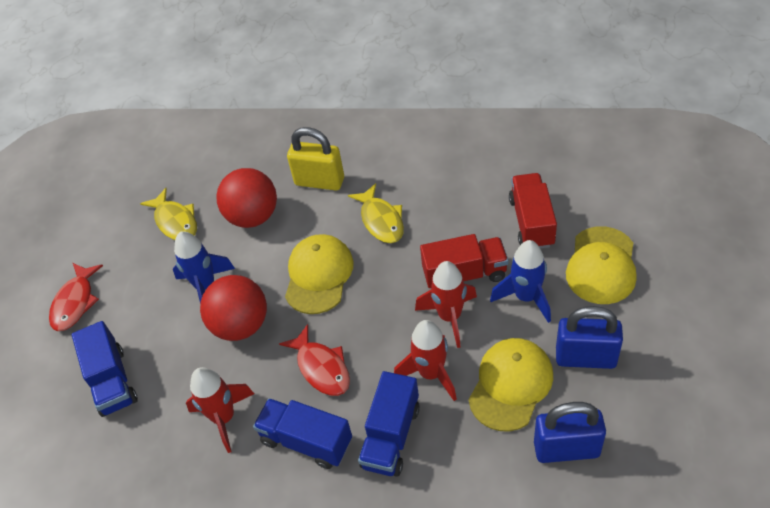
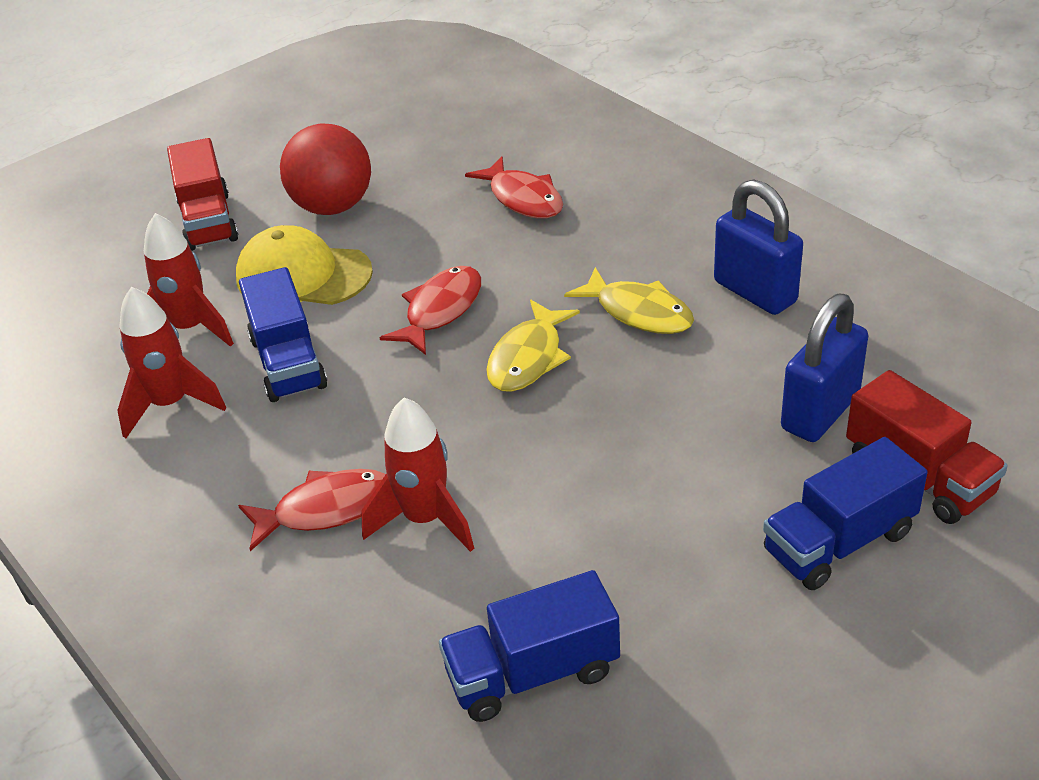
blue rocket: 2 -> 0
red ball: 2 -> 1
red fish: 2 -> 3
yellow cap: 3 -> 1
yellow padlock: 1 -> 0

